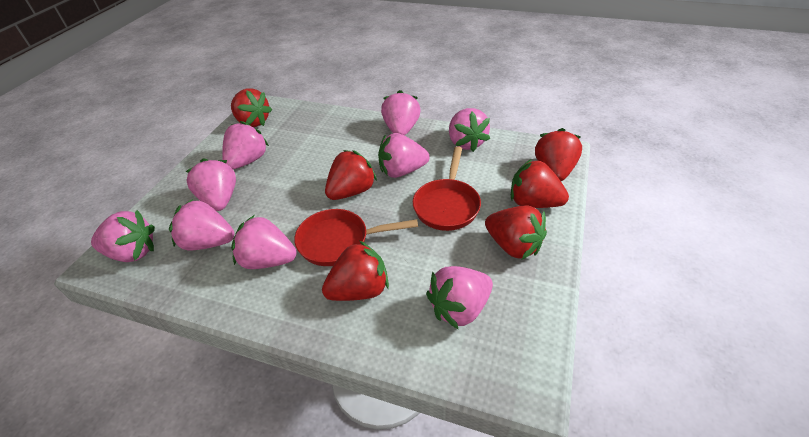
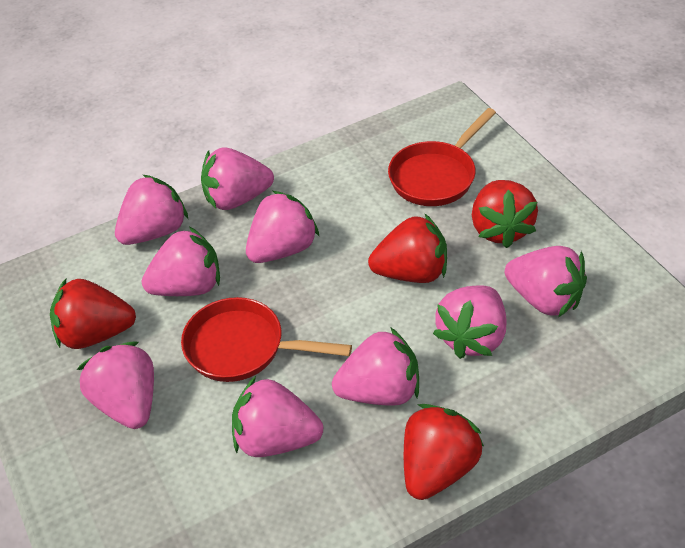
red strawberry: 6 -> 4

